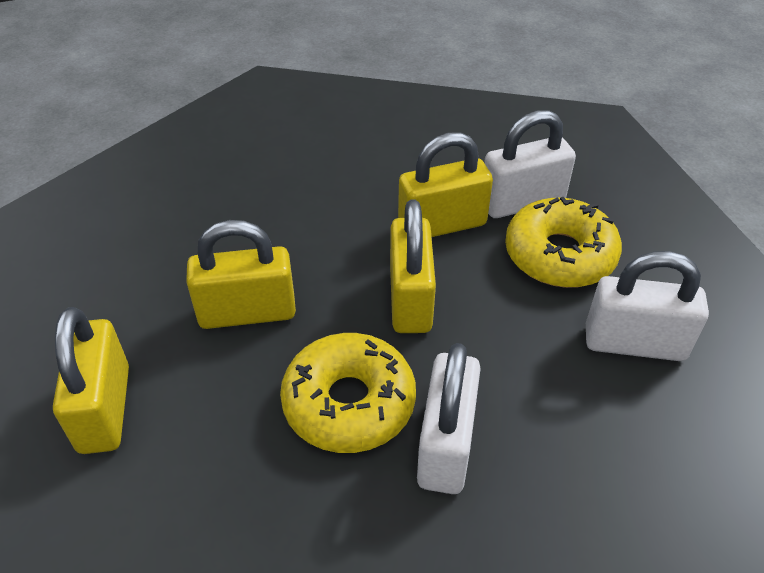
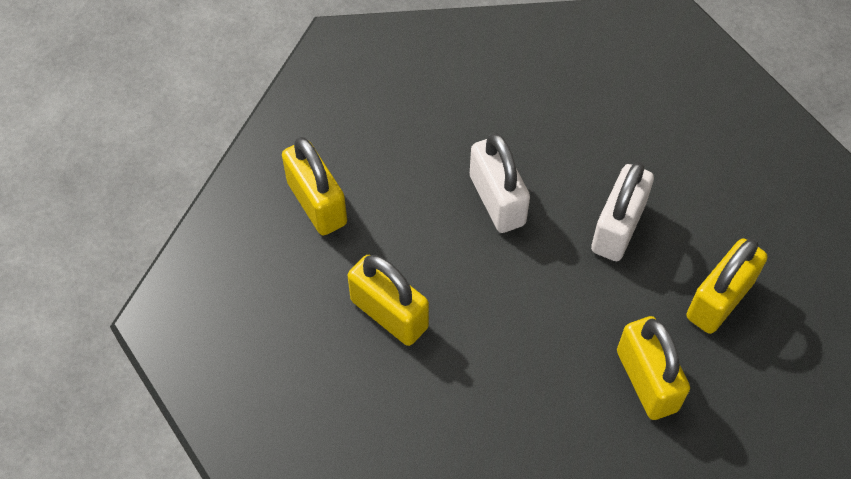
white padlock: 3 -> 2
yellow donut: 2 -> 0

